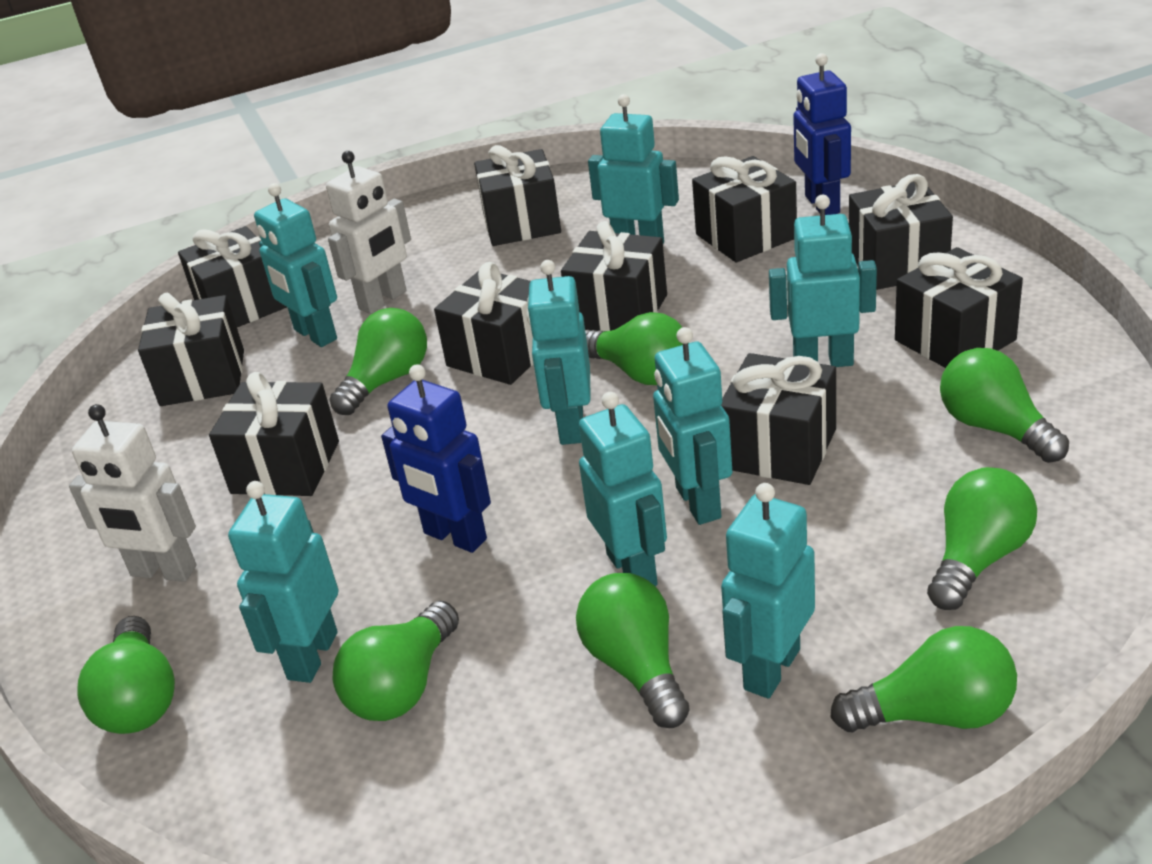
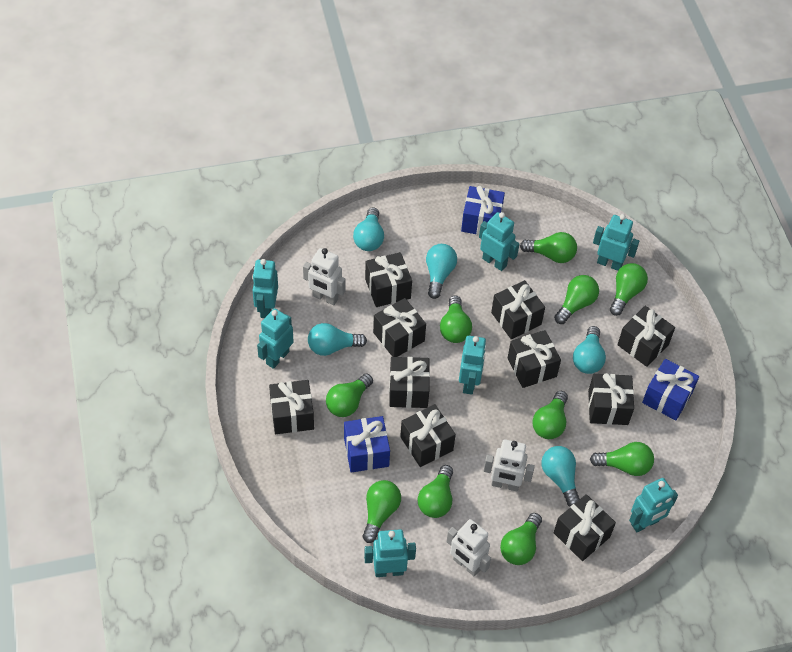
blue gift: 0 -> 3
blue robot: 2 -> 0
green light bulb: 8 -> 10
turquoise light bulb: 0 -> 5
turquoise robot: 8 -> 7
white robot: 2 -> 3

